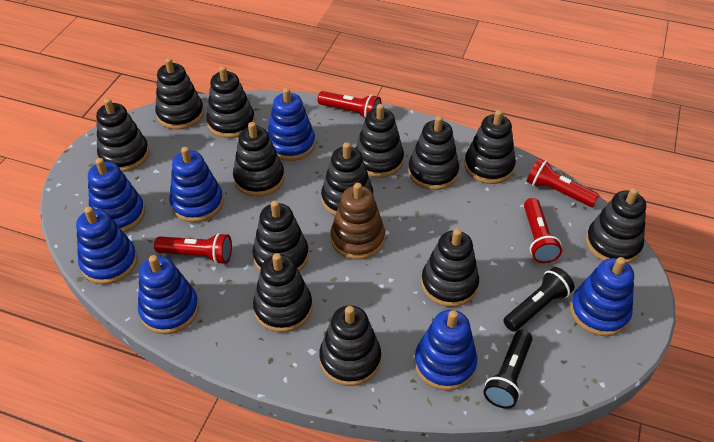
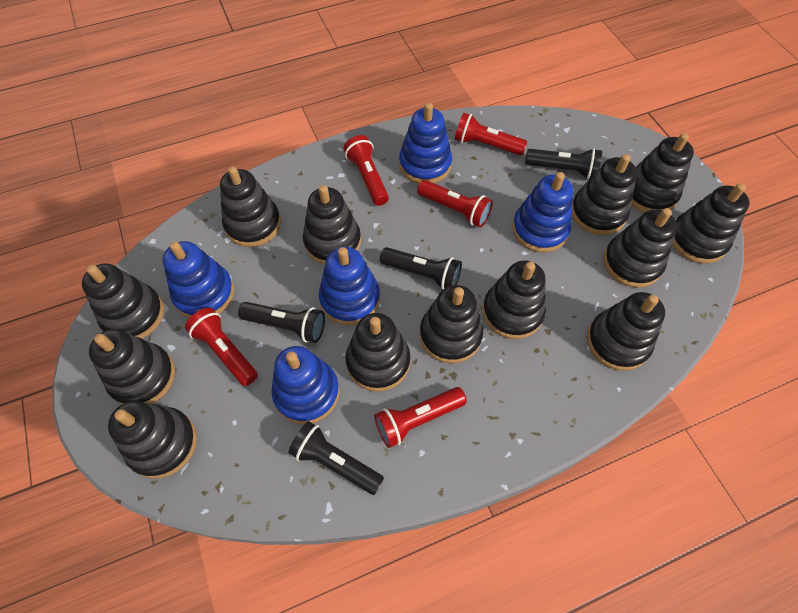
black flashlight: 2 -> 4
blue stacking toy: 7 -> 5
brown stacking toy: 1 -> 0
red flashlight: 4 -> 5

